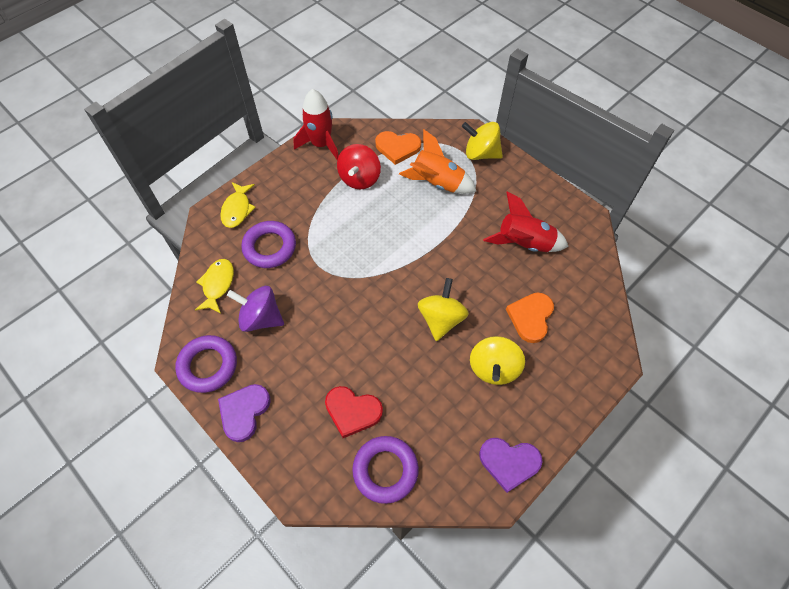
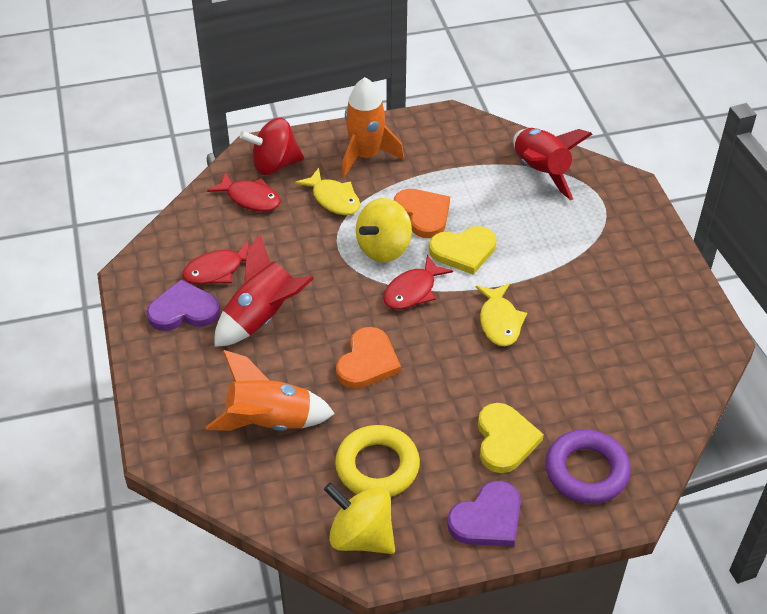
orange rocket: 1 -> 2
purple ring: 3 -> 1
purple spinning top: 1 -> 0
red fish: 0 -> 3
red heart: 1 -> 0
yellow heart: 0 -> 2
yellow ring: 0 -> 1
yellow spinning top: 3 -> 2

